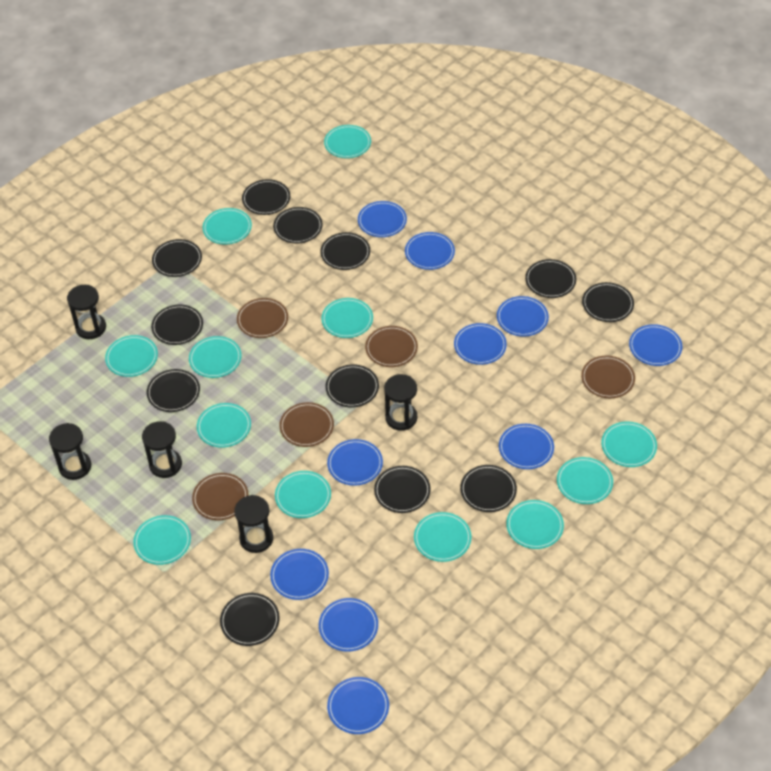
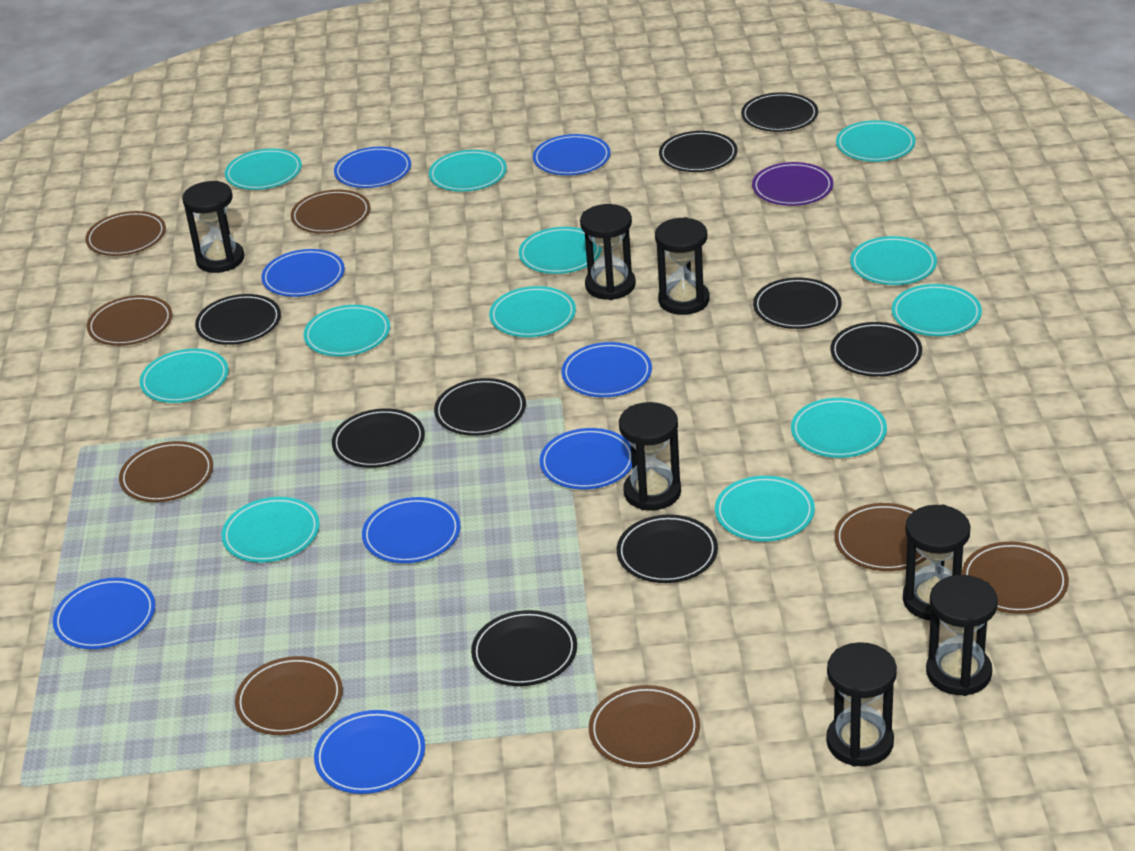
black hourglass: 5 -> 7
black plate: 12 -> 9
blue plate: 10 -> 8
brown plate: 5 -> 8
purple plate: 0 -> 1

